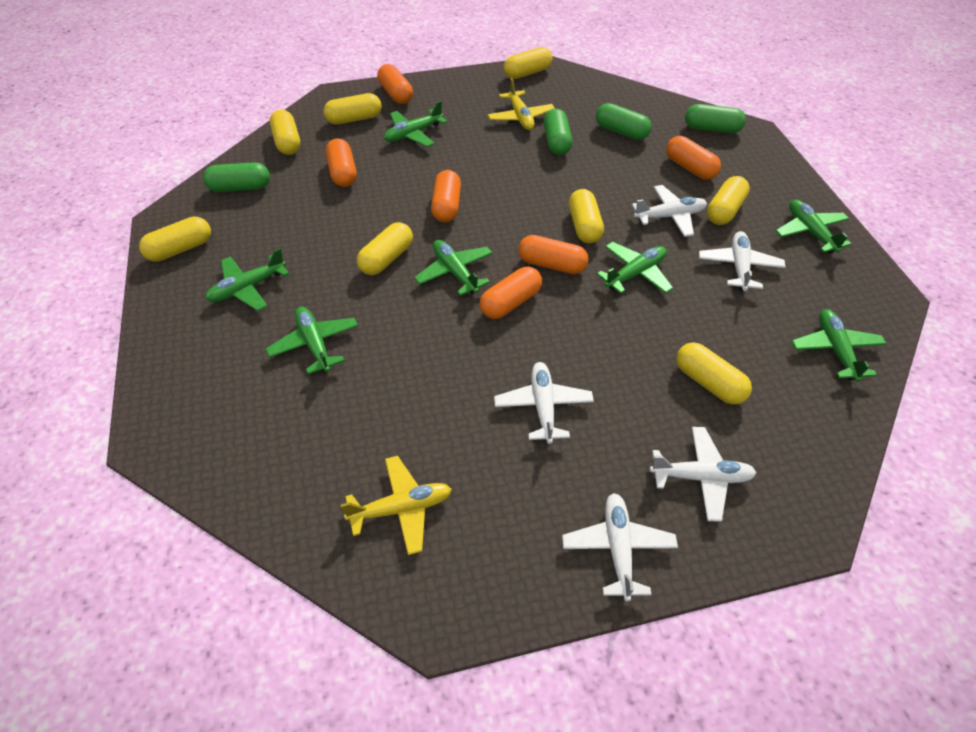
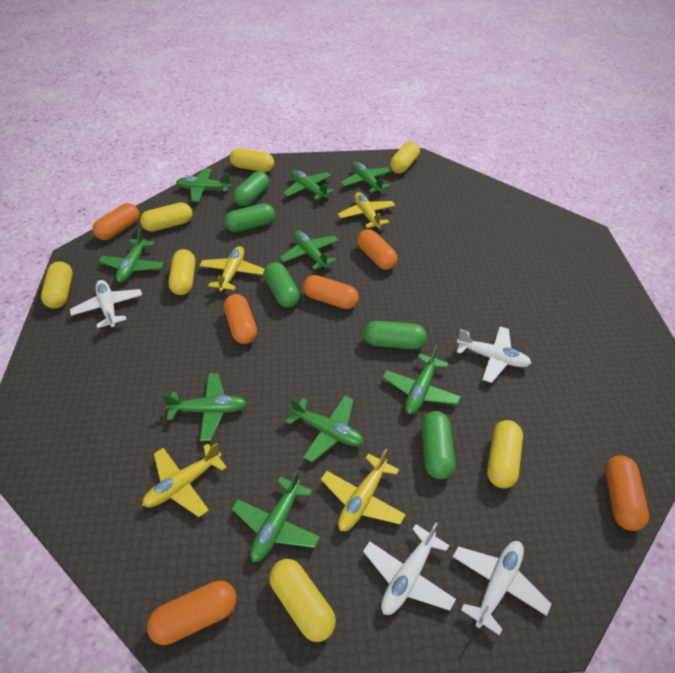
green capsule: 4 -> 5
green plane: 7 -> 9
white plane: 5 -> 4
yellow capsule: 8 -> 7
yellow plane: 2 -> 4

